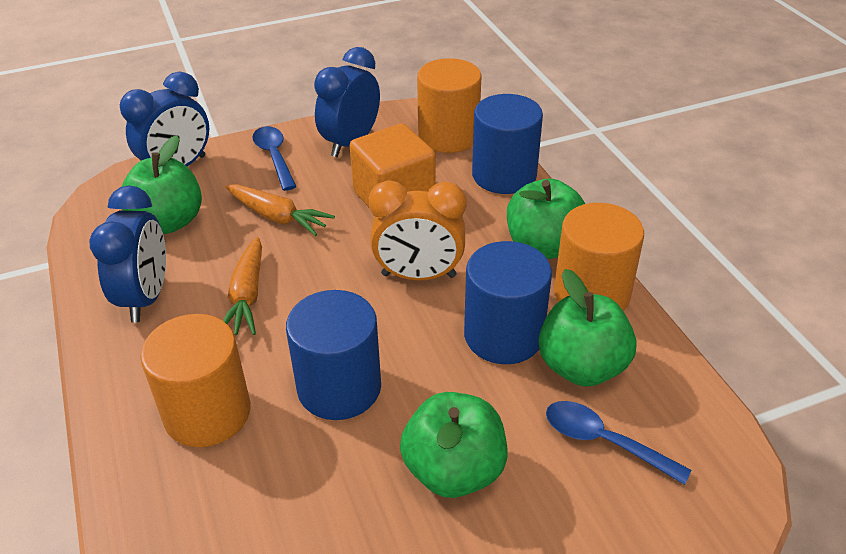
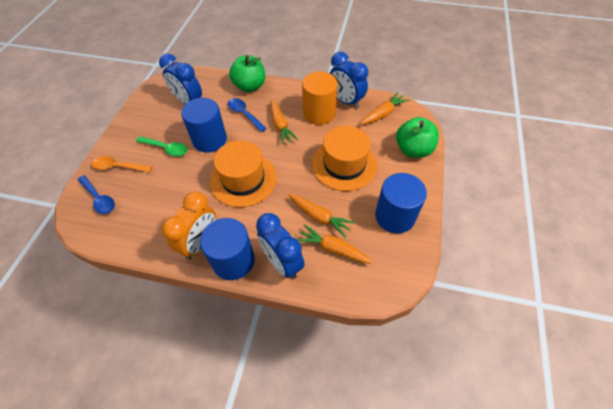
green apple: 4 -> 2
green spoon: 0 -> 1
orange carrot: 2 -> 4
orange cube: 1 -> 0
orange cylinder: 3 -> 1
orange hat: 0 -> 2
orange spoon: 0 -> 1

